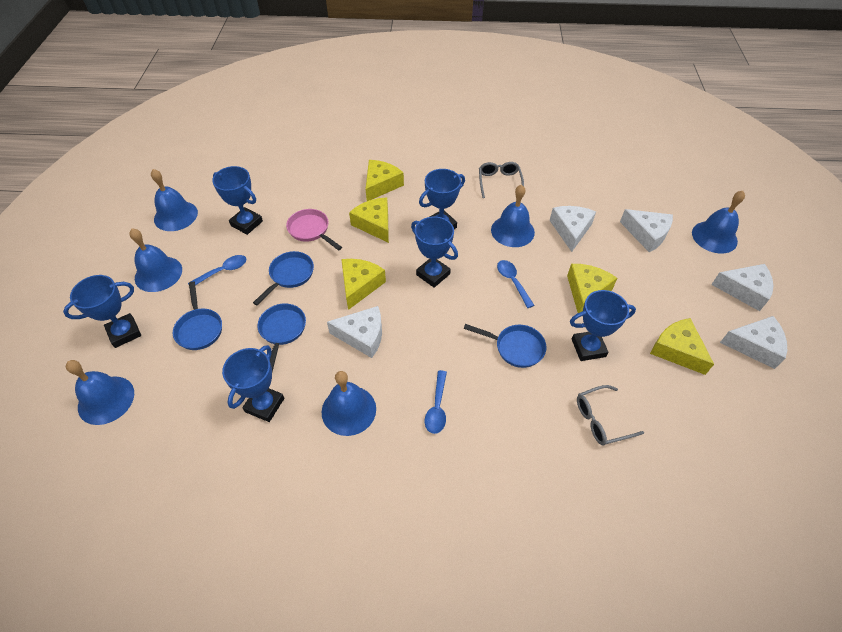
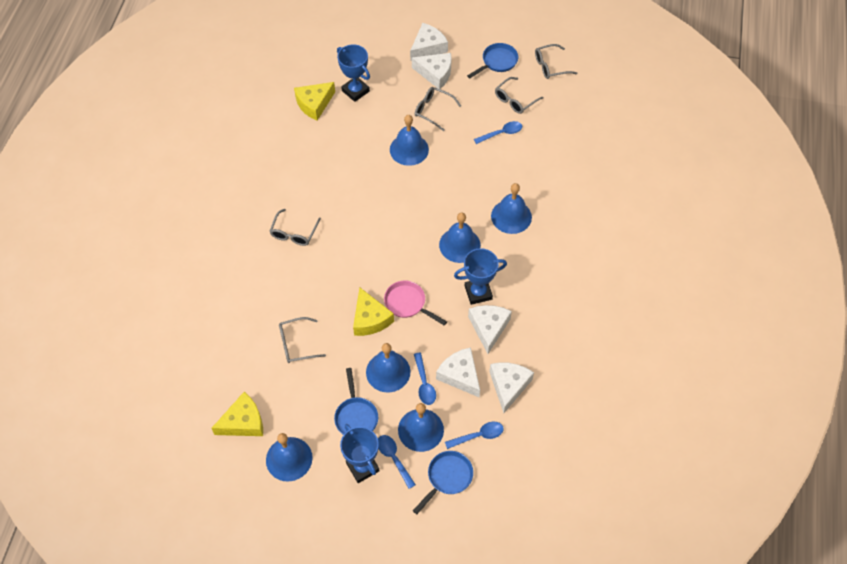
blue pan: 4 -> 3
blue spoon: 3 -> 4
blue trophy: 6 -> 3
grey glasses: 2 -> 5
yellow cheese: 5 -> 3

